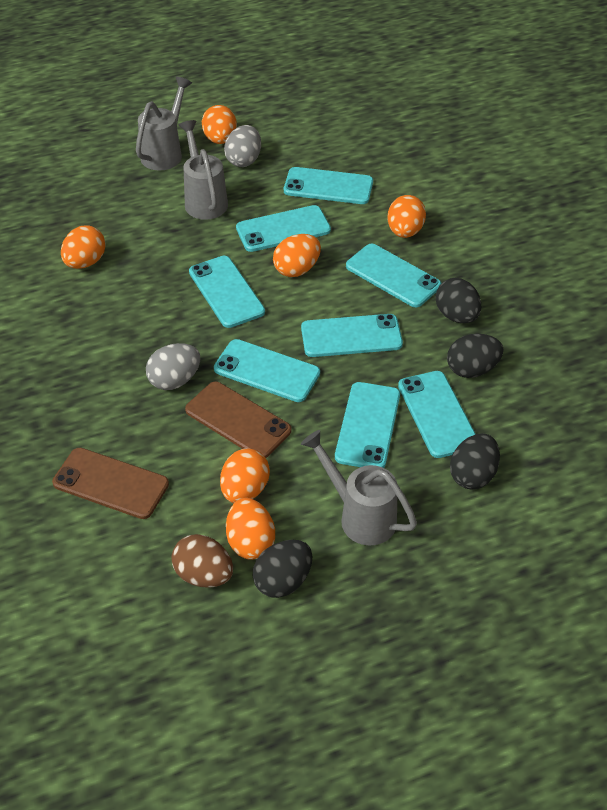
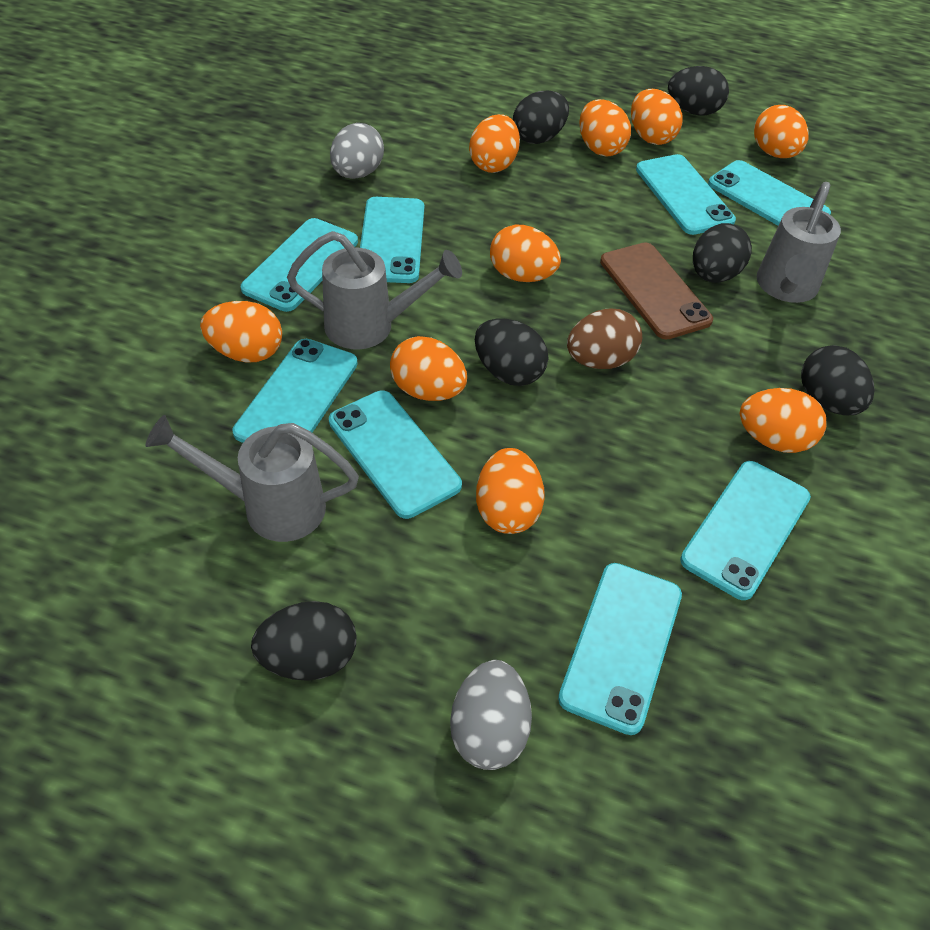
black egg: 4 -> 6
brown phone: 2 -> 1
orange egg: 6 -> 9

